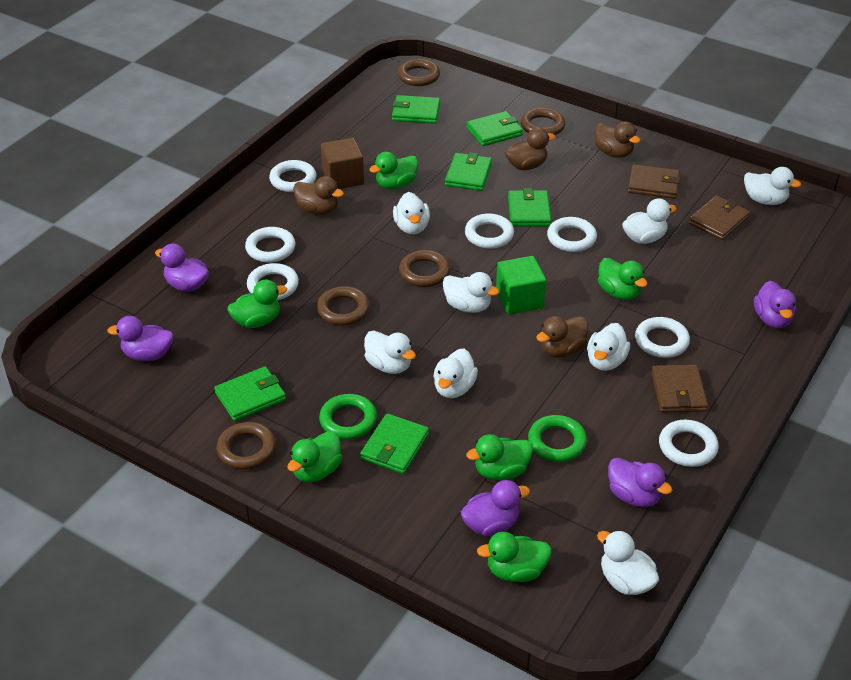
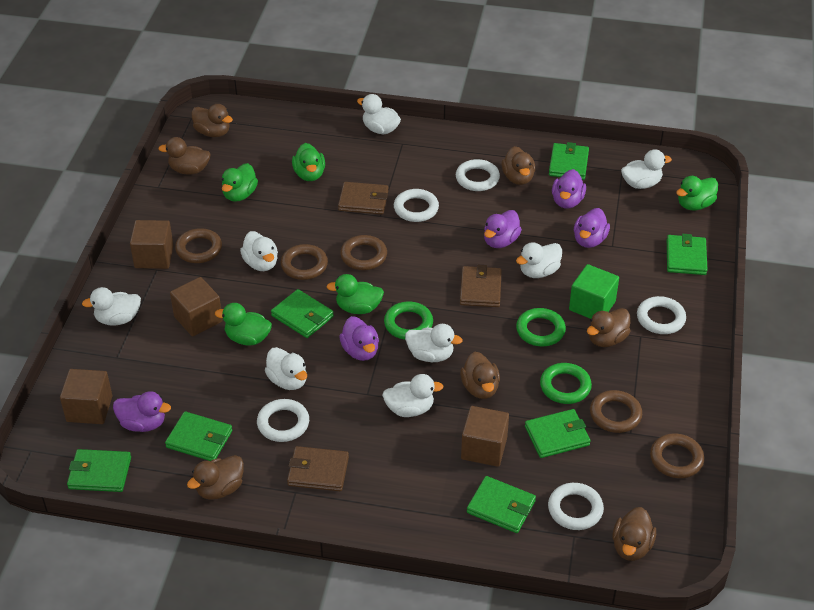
brown cube: 1 -> 4
brown duck: 4 -> 7
green duck: 6 -> 5
green ring: 2 -> 3
green wallet: 6 -> 7
white ring: 7 -> 5

